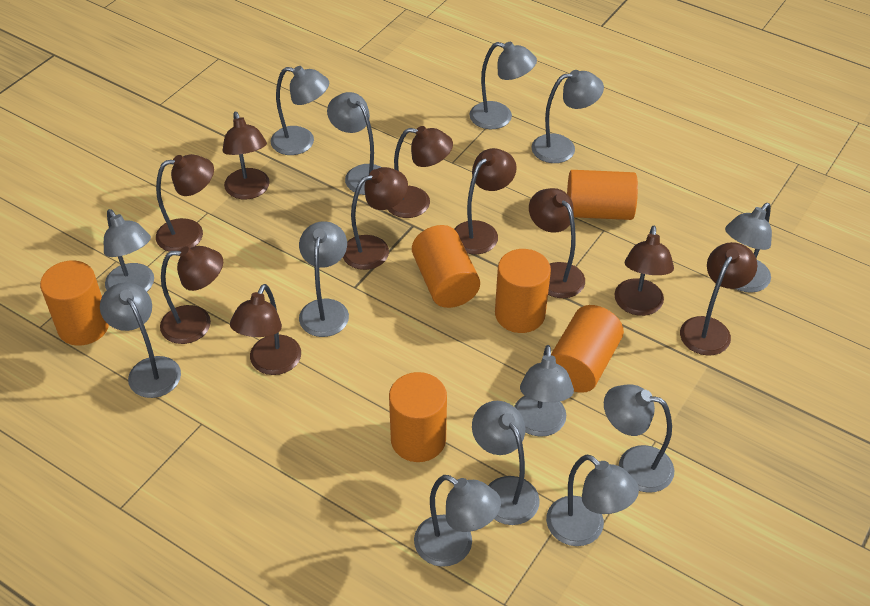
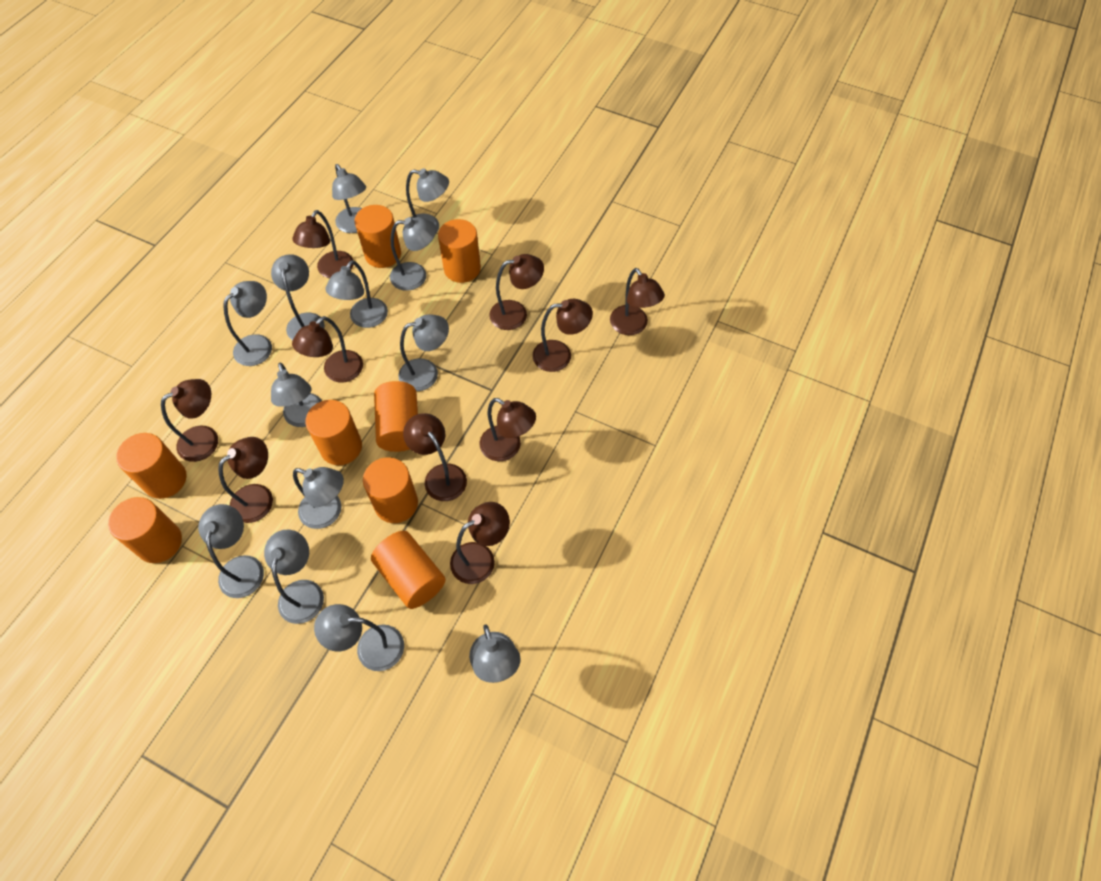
orange cylinder: 6 -> 8

